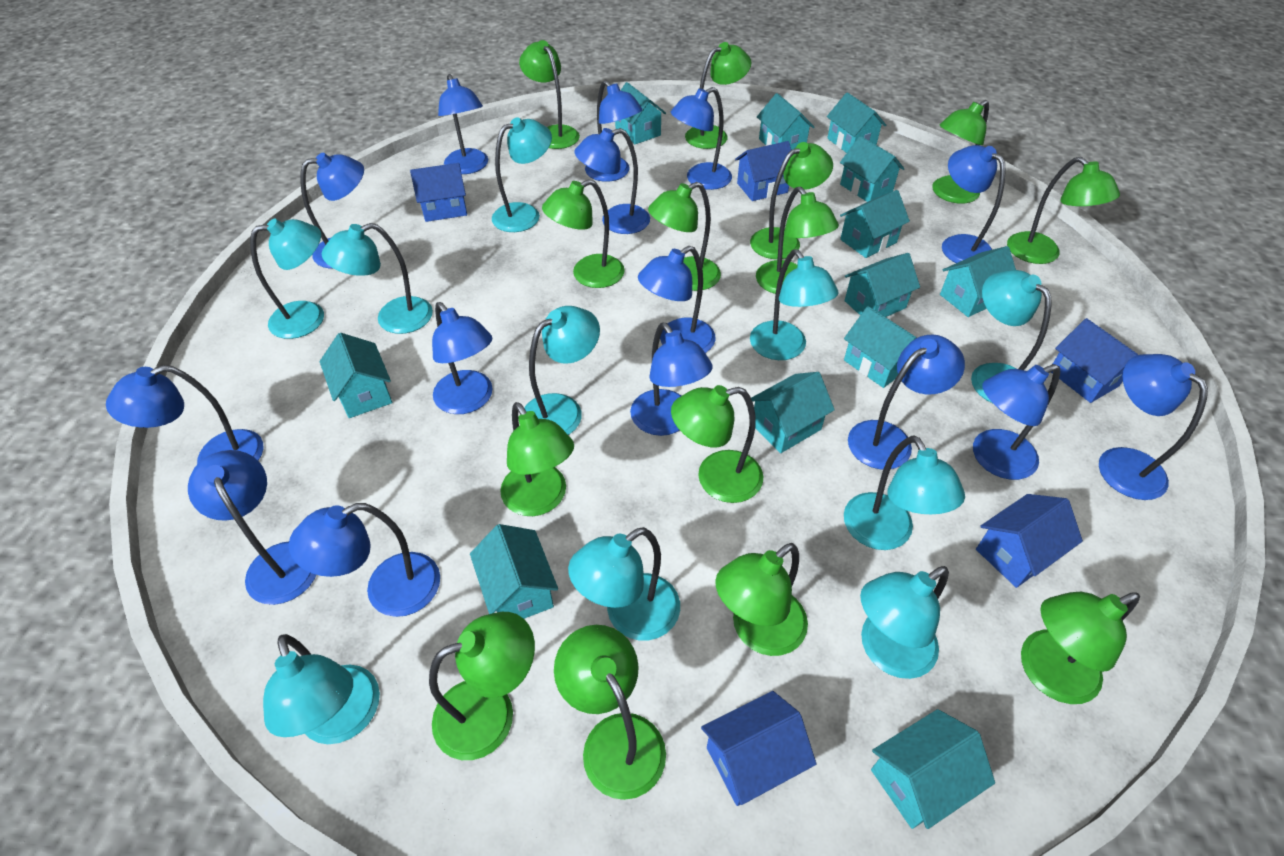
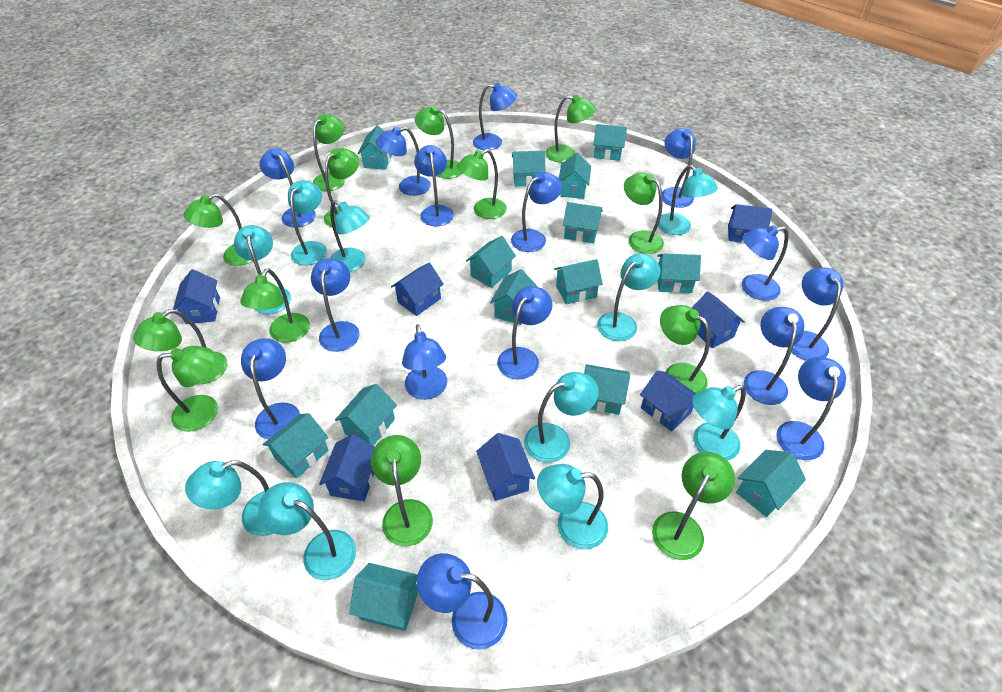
blue house: 5 -> 7
green lamp: 14 -> 13
turquoise house: 12 -> 14

